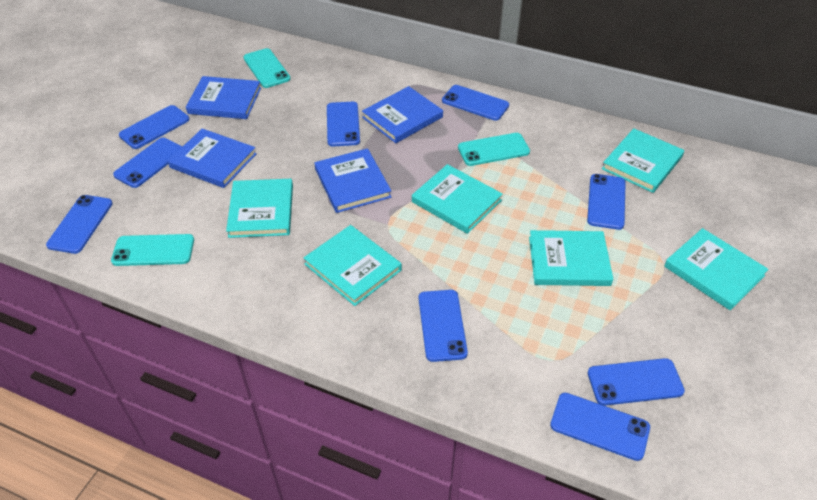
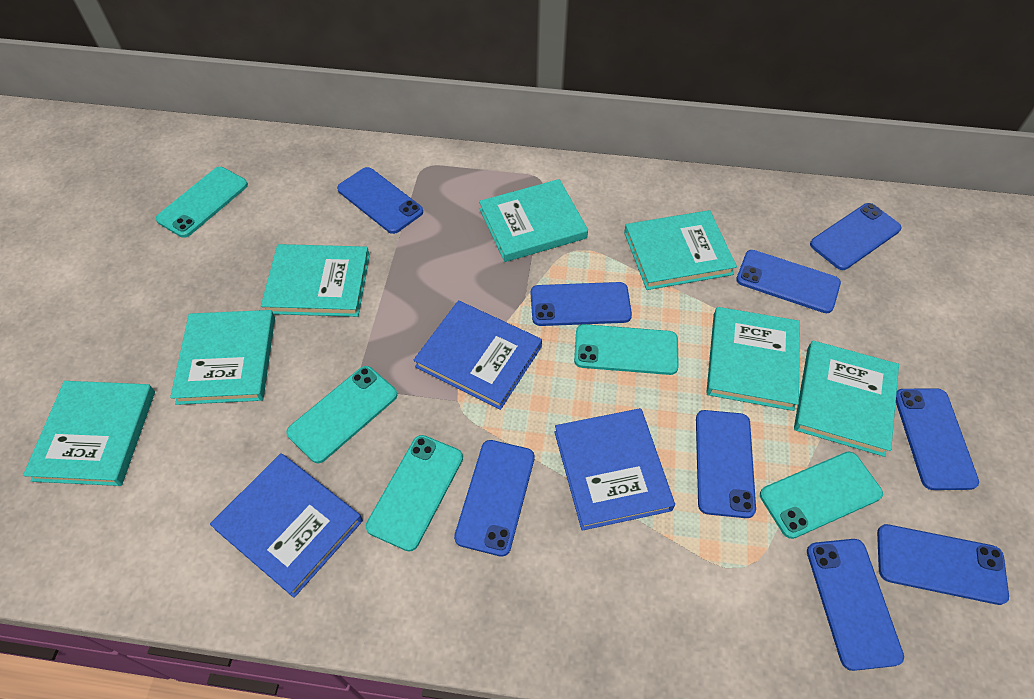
blue book: 4 -> 3
turquoise book: 6 -> 7
turquoise phone: 3 -> 5

